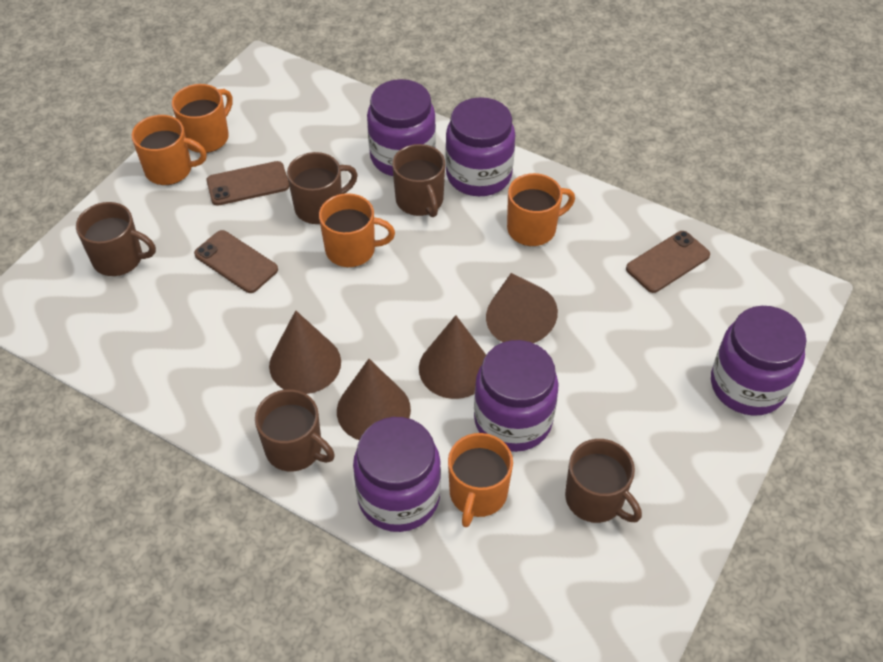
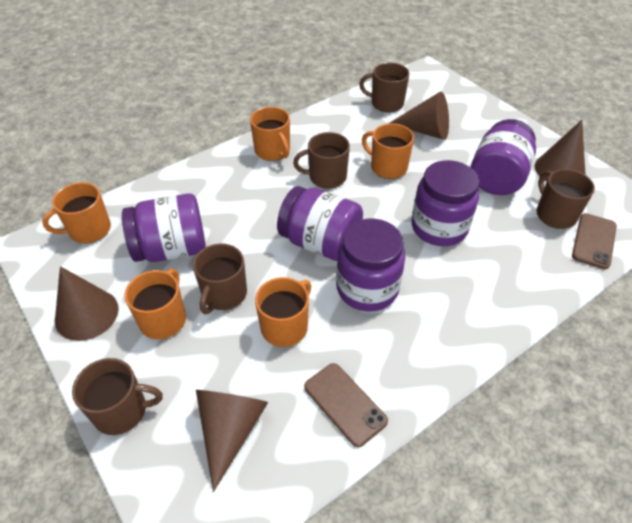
brown phone: 3 -> 2

